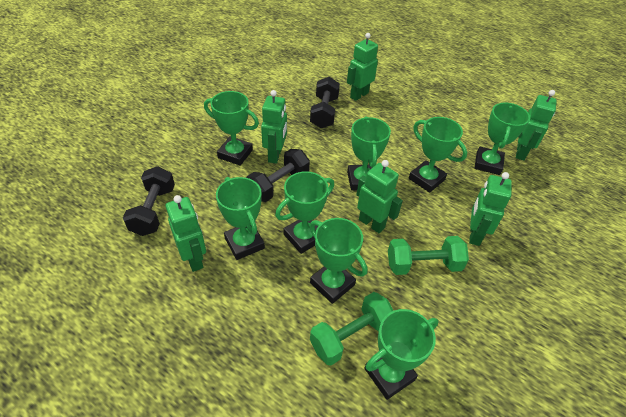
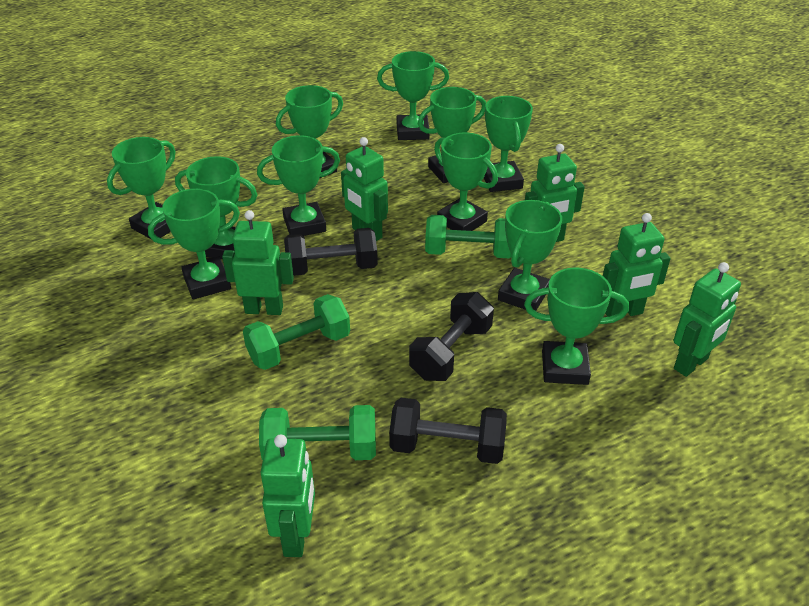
green dumbbell: 2 -> 3
green trophy: 8 -> 11

